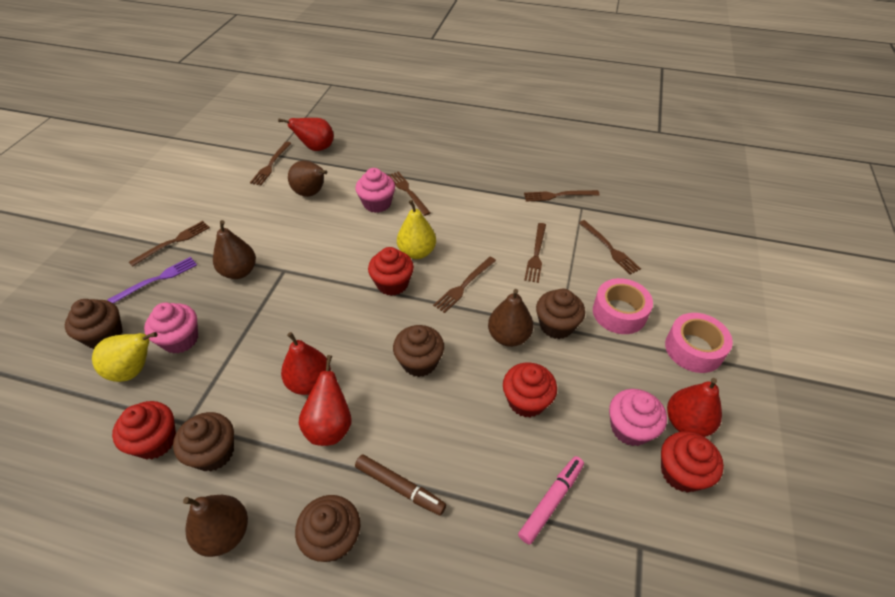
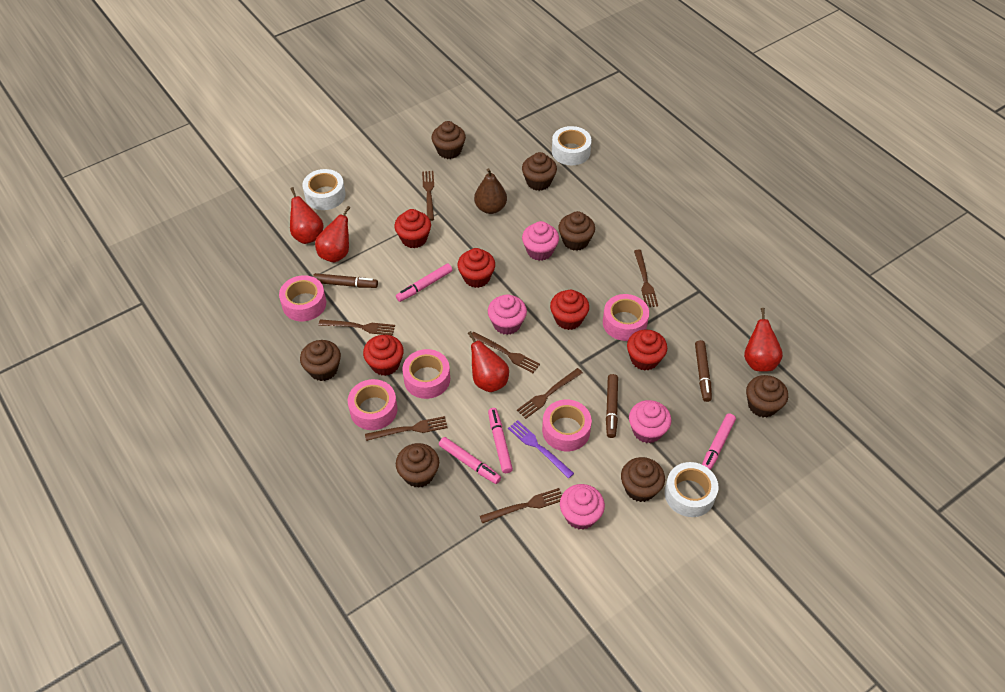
brown cupcake: 5 -> 7
brown marker: 1 -> 3
brown pear: 4 -> 1
pink cupcake: 3 -> 4
pink marker: 1 -> 4
pink tape: 2 -> 5
red cupcake: 4 -> 5
white tape: 0 -> 3
yellow pear: 2 -> 0

